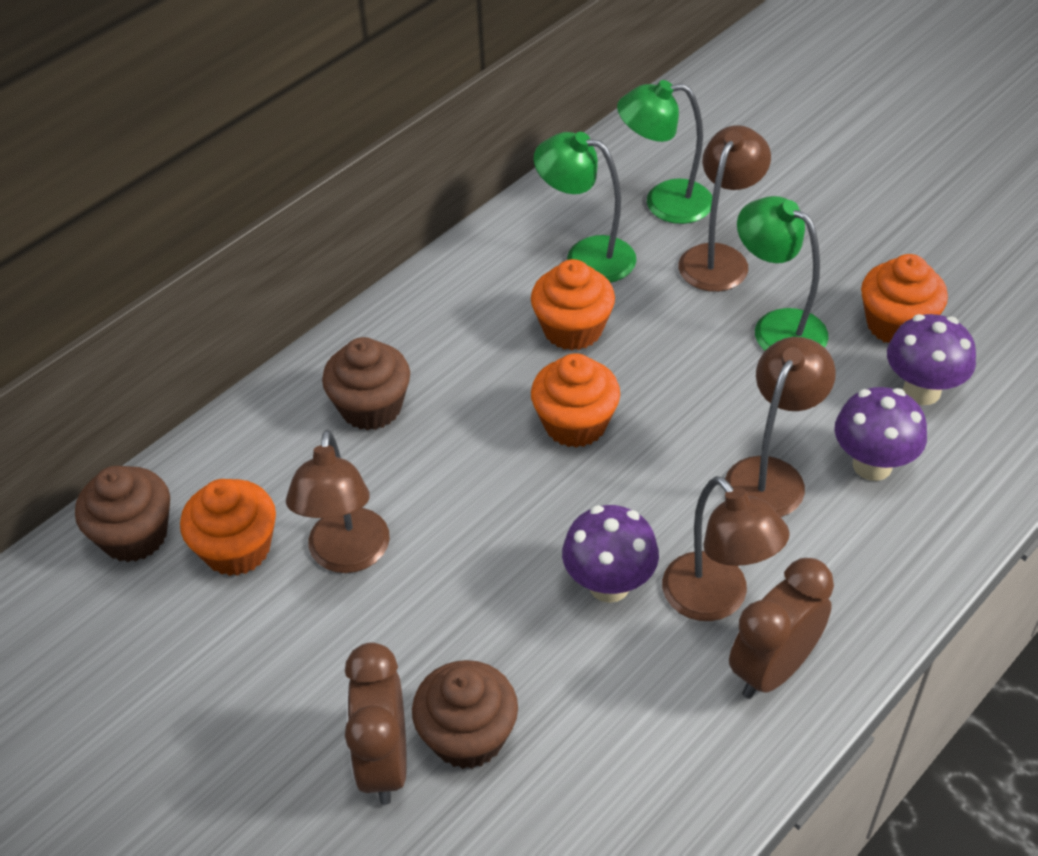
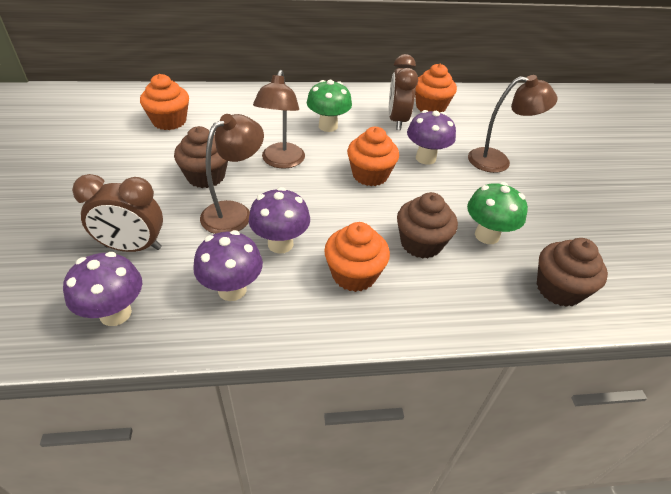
brown lamp: 4 -> 3
green lamp: 3 -> 0
green mushroom: 0 -> 2
purple mushroom: 3 -> 4

